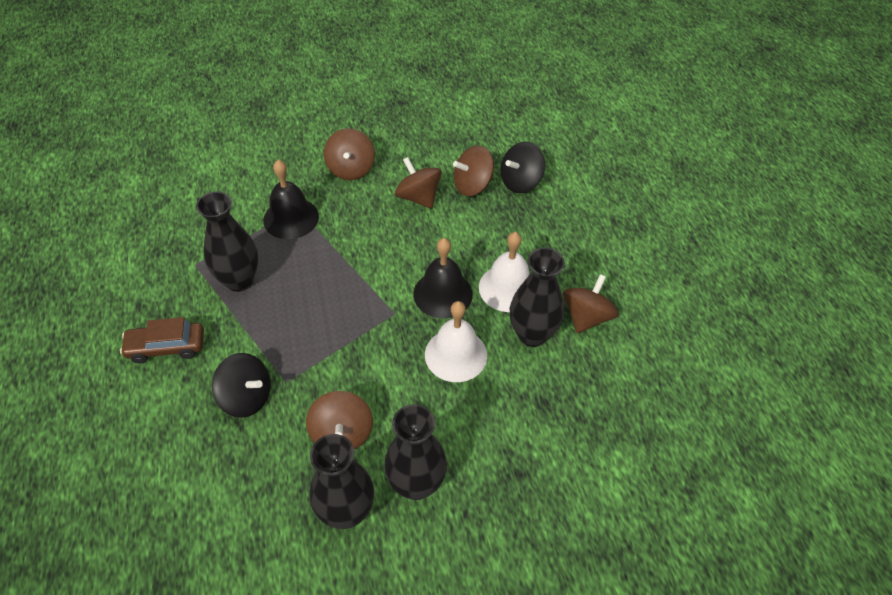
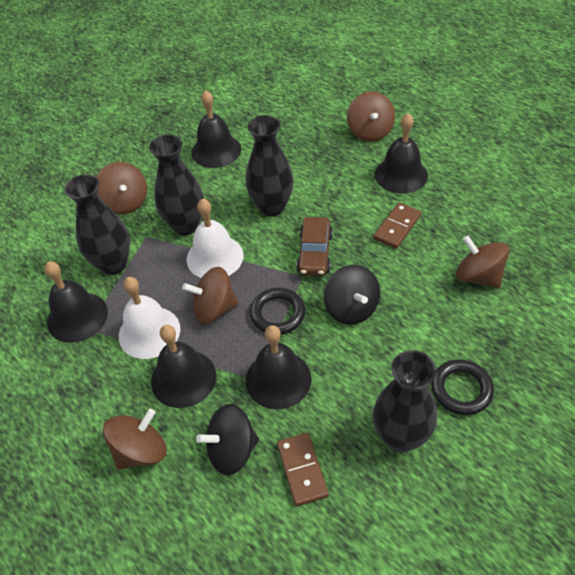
black bell: 2 -> 5
black ring: 0 -> 2
brown domino: 0 -> 2

